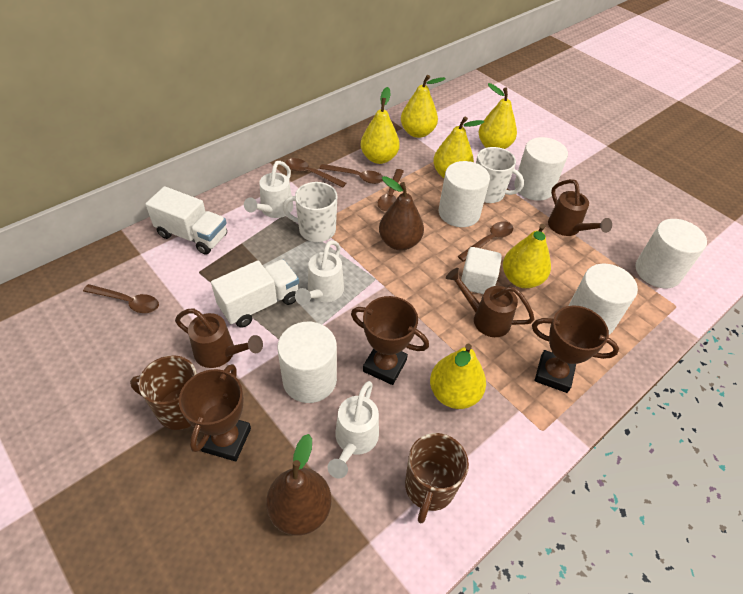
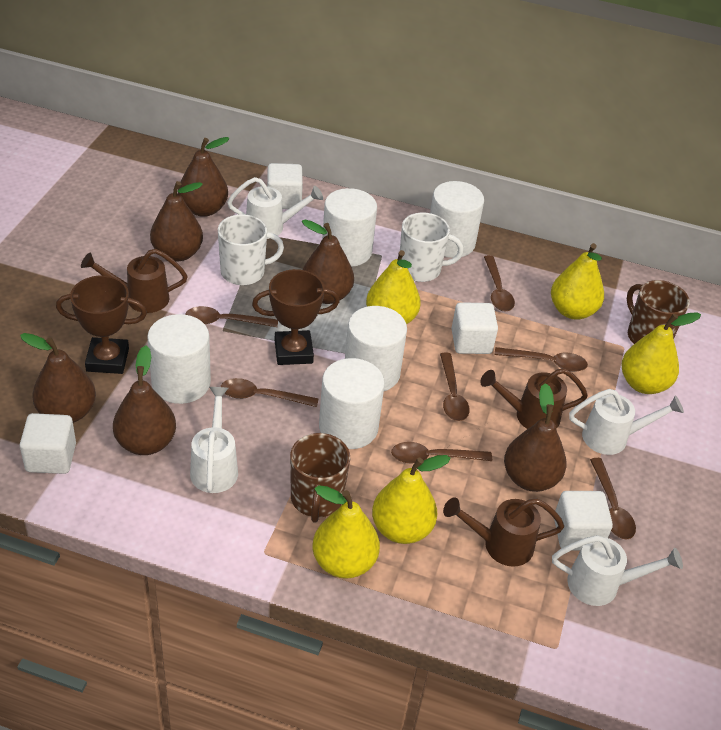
brown pear: 2 -> 6
brown spoon: 5 -> 7
brown trophy: 3 -> 2
white cube: 1 -> 4
white truck: 2 -> 0
white watering can: 3 -> 4
yellow pear: 6 -> 5

